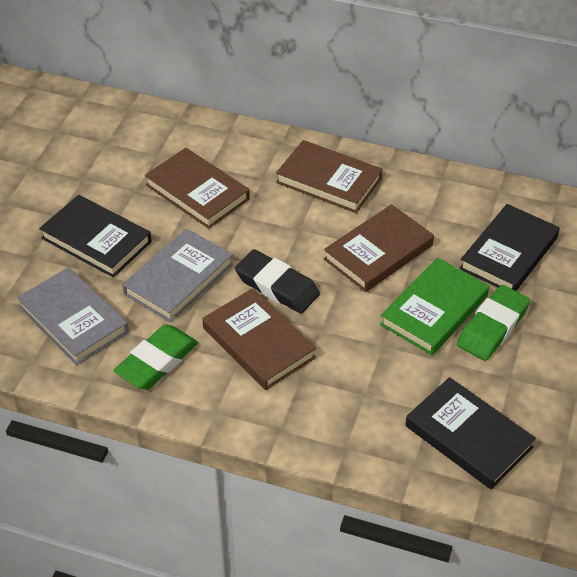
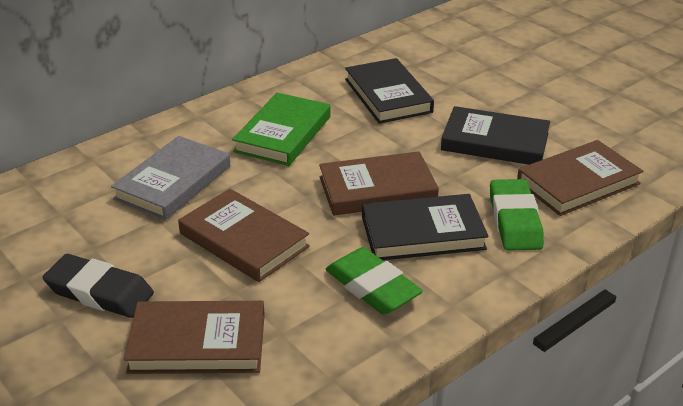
grey book: 2 -> 1

